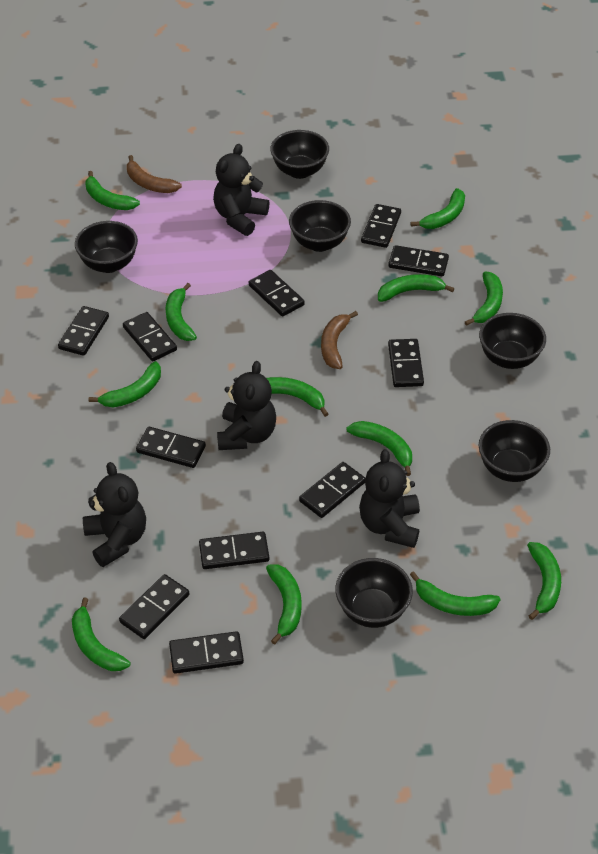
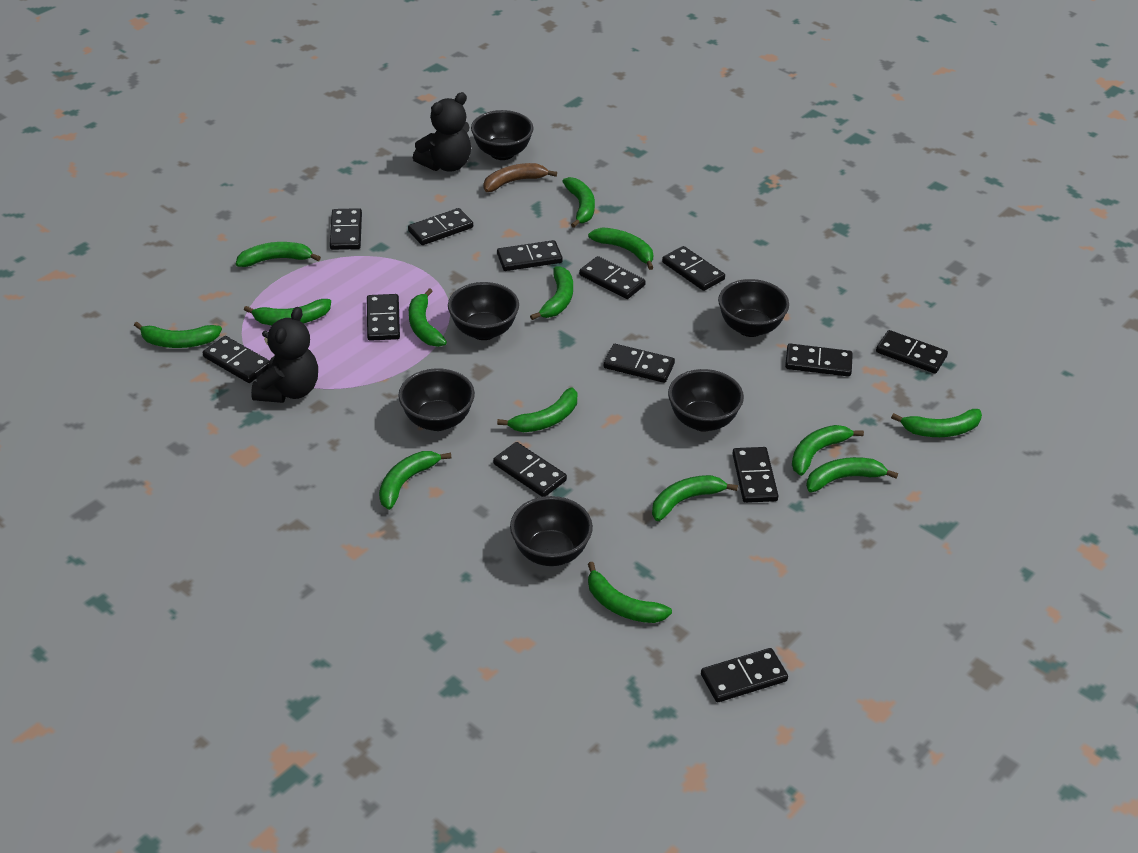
black domino: 11 -> 13
black teddy bear: 4 -> 2
brown banana: 2 -> 1
green banana: 12 -> 14

